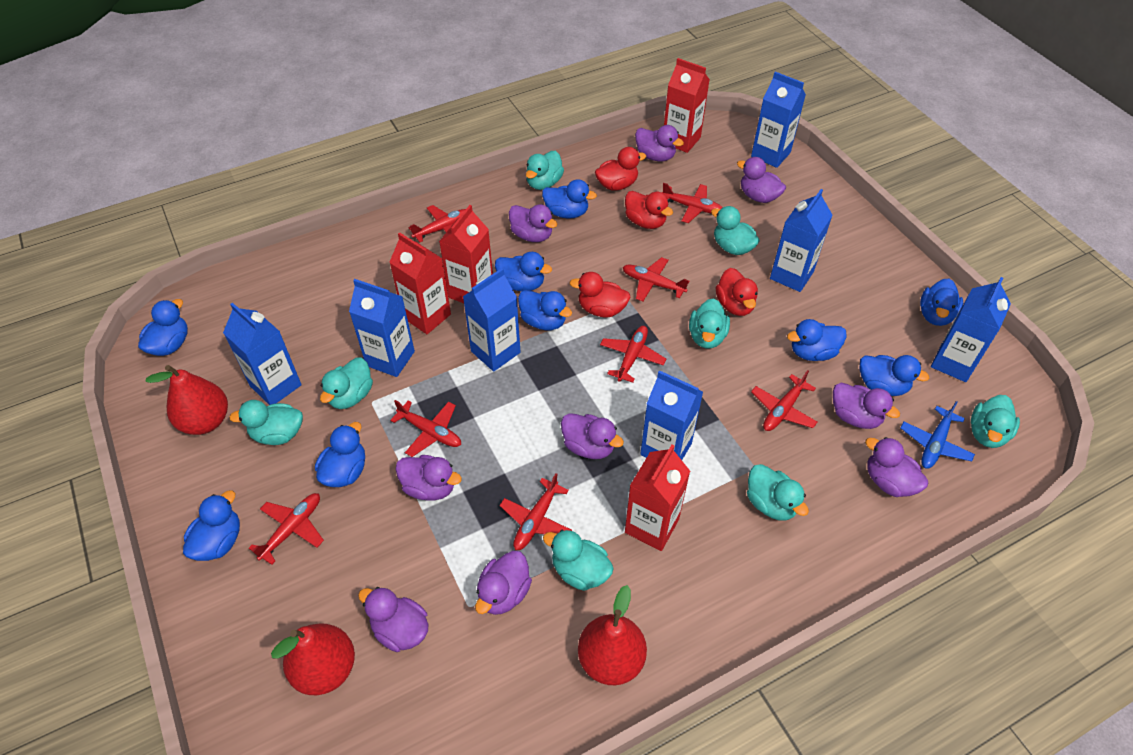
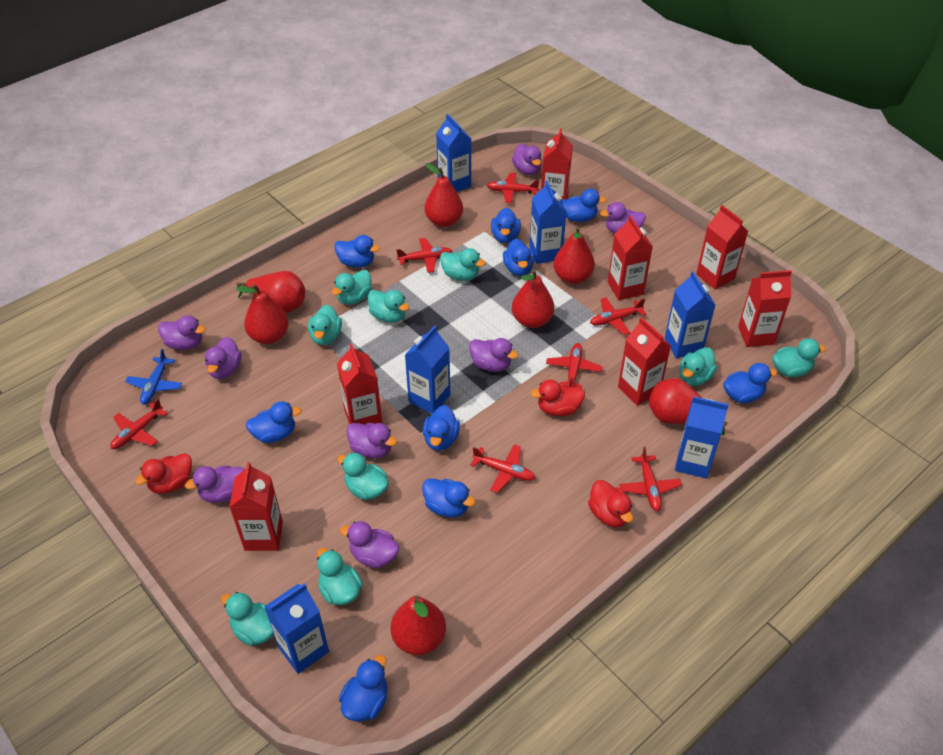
blue carton: 7 -> 6
purple duck: 9 -> 8
red carton: 4 -> 7
red duck: 4 -> 3
red pear: 3 -> 7
red plane: 8 -> 7
turquoise duck: 8 -> 9

